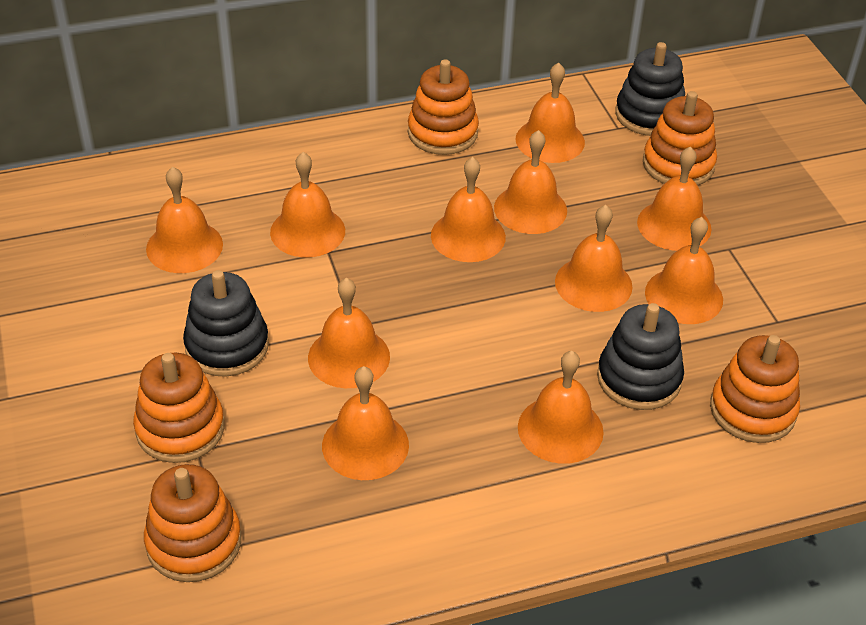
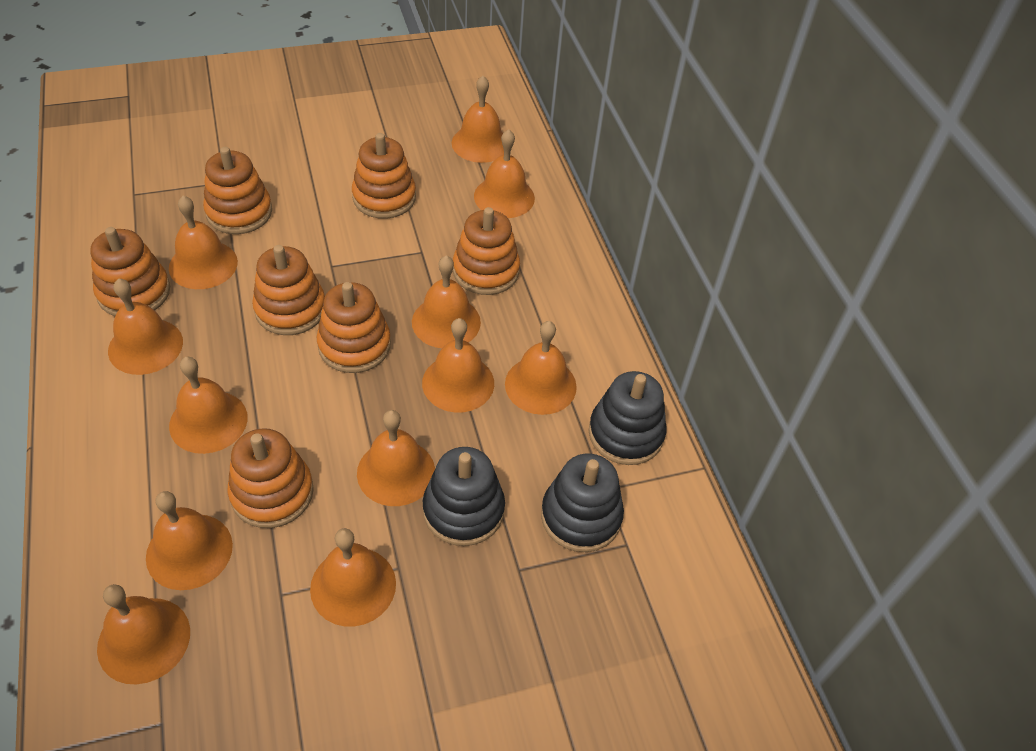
orange bell: 11 -> 12
orange stacking toy: 5 -> 7

